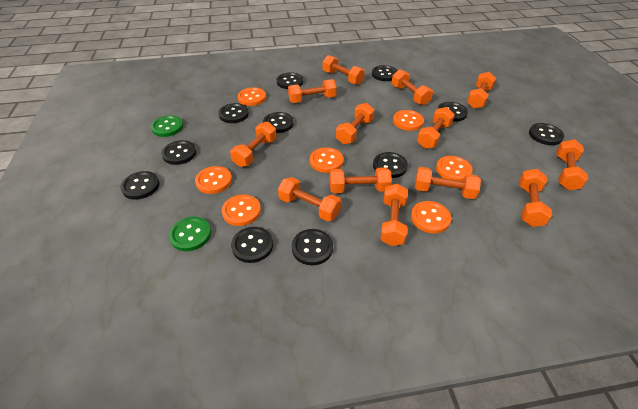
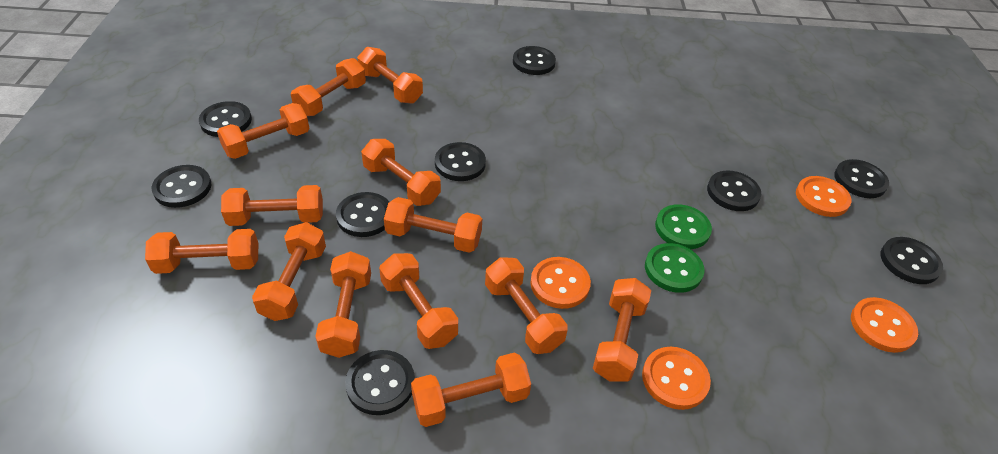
black button: 11 -> 9
orange button: 7 -> 4

